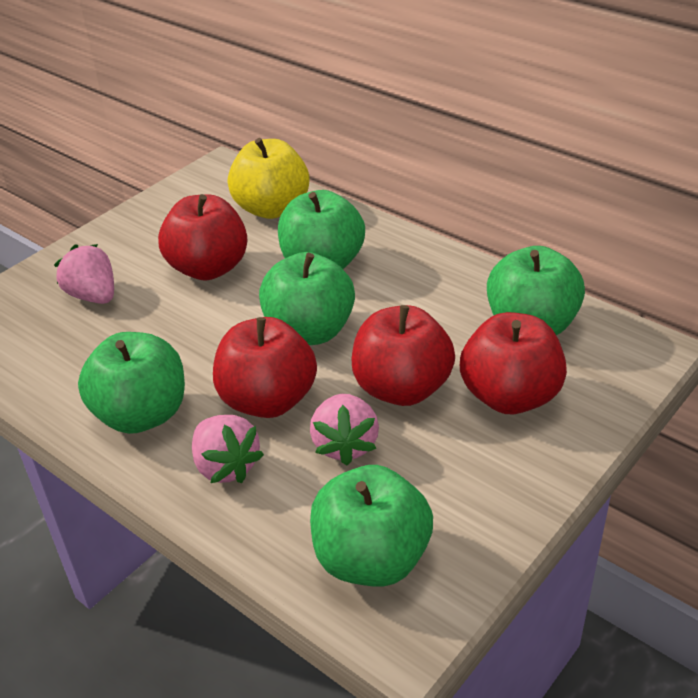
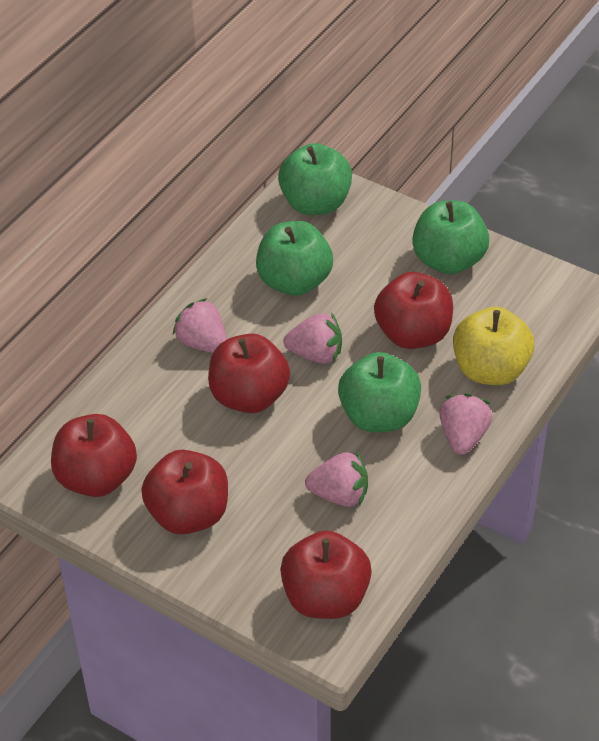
green apple: 5 -> 4
pink strawberry: 3 -> 4
red apple: 4 -> 5

